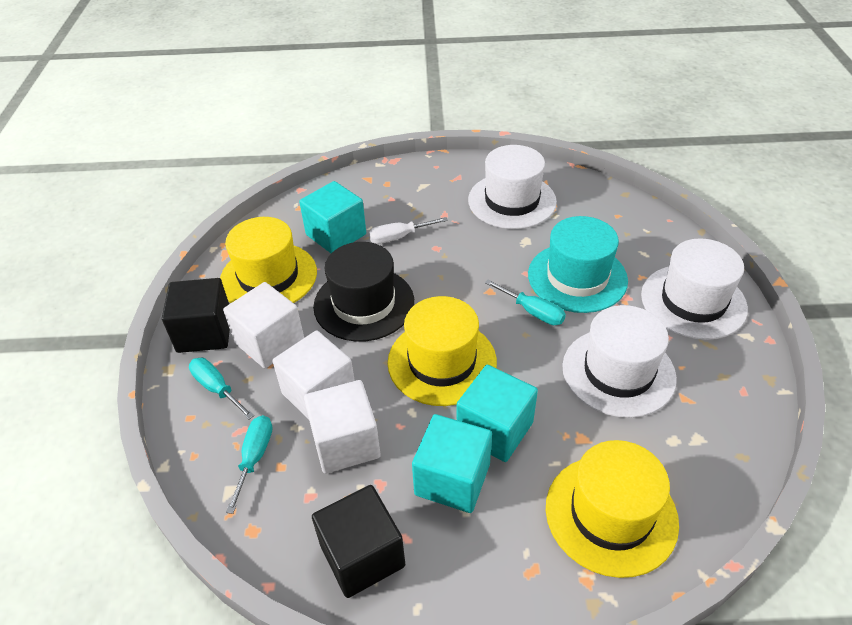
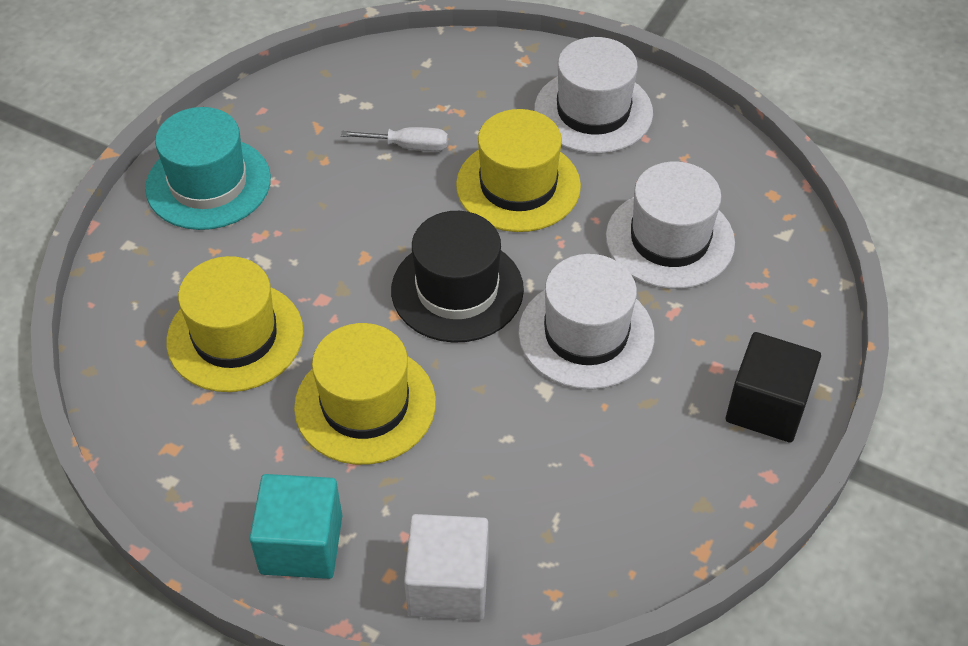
black cube: 2 -> 1
turquoise cube: 3 -> 1
turquoise screwdriver: 3 -> 0
white cube: 3 -> 1

